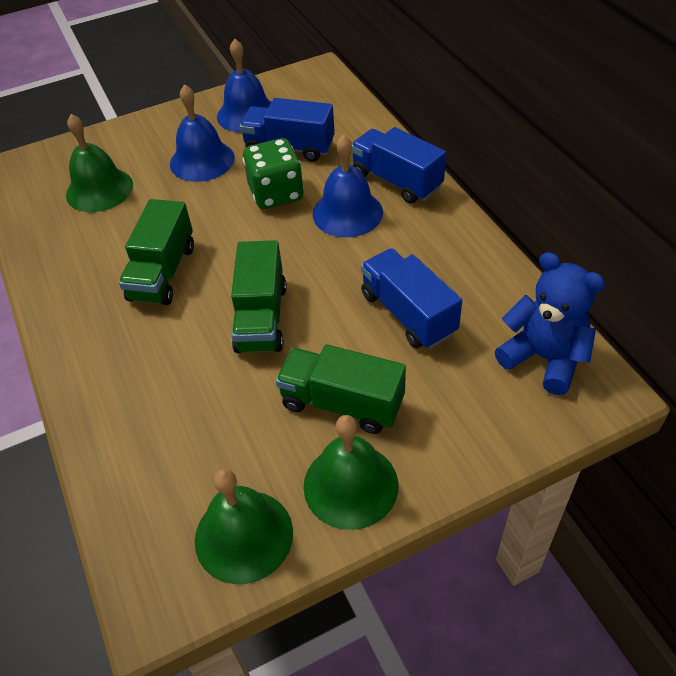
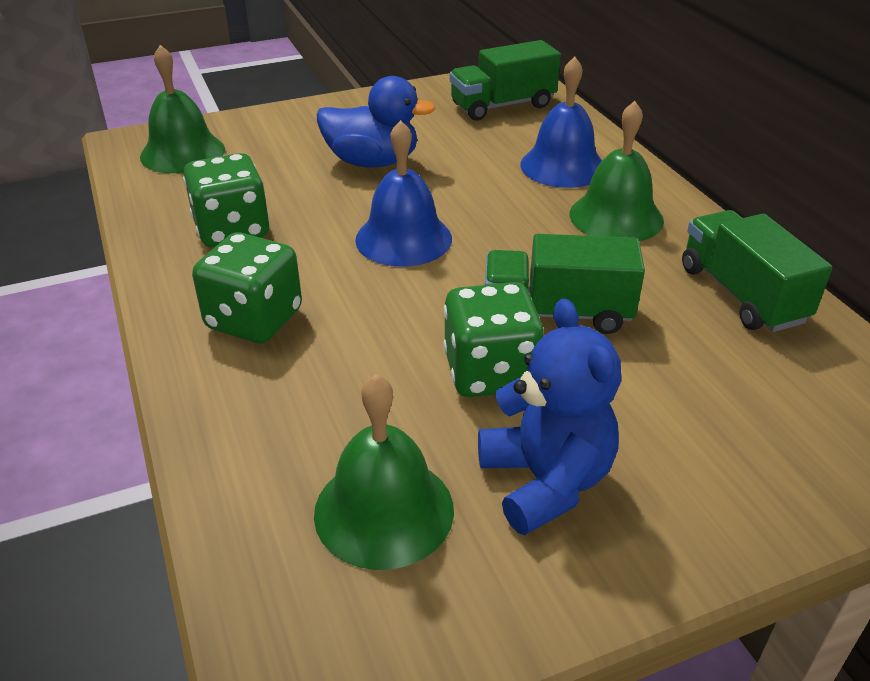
blue bell: 3 -> 2
blue duck: 0 -> 1
blue truck: 3 -> 0
green dice: 1 -> 3

